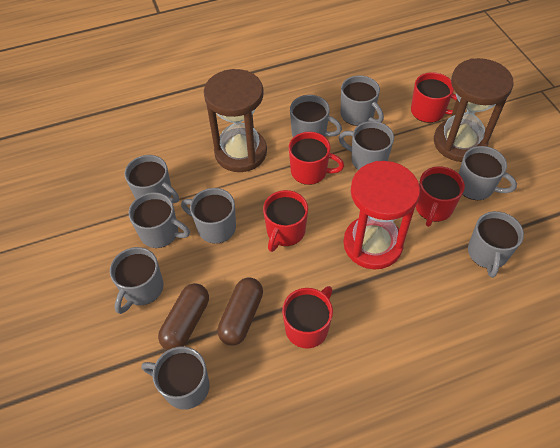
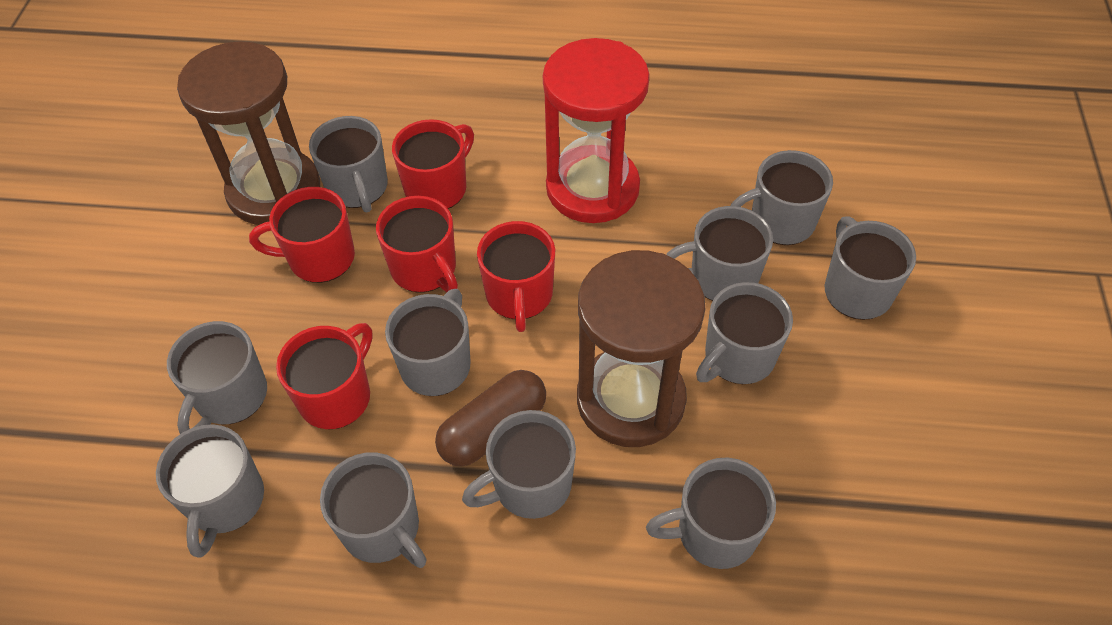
brown capsule: 2 -> 1
grey mug: 10 -> 11

